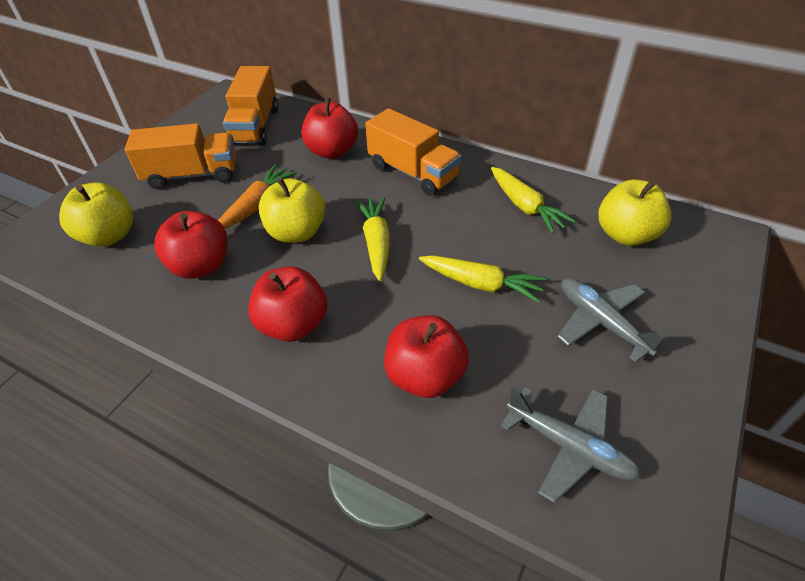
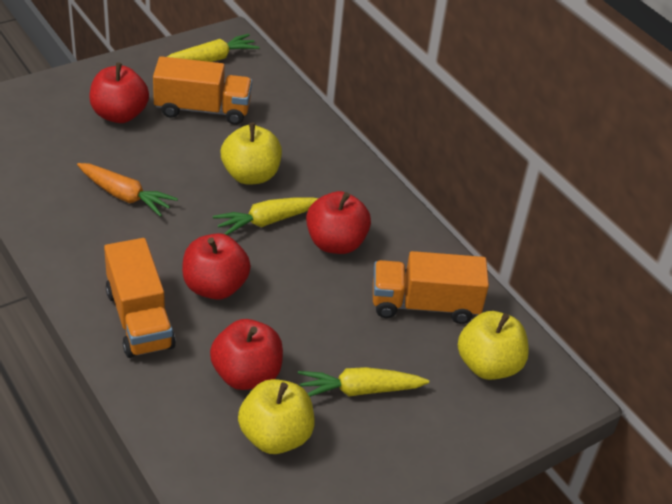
grey plane: 2 -> 0

